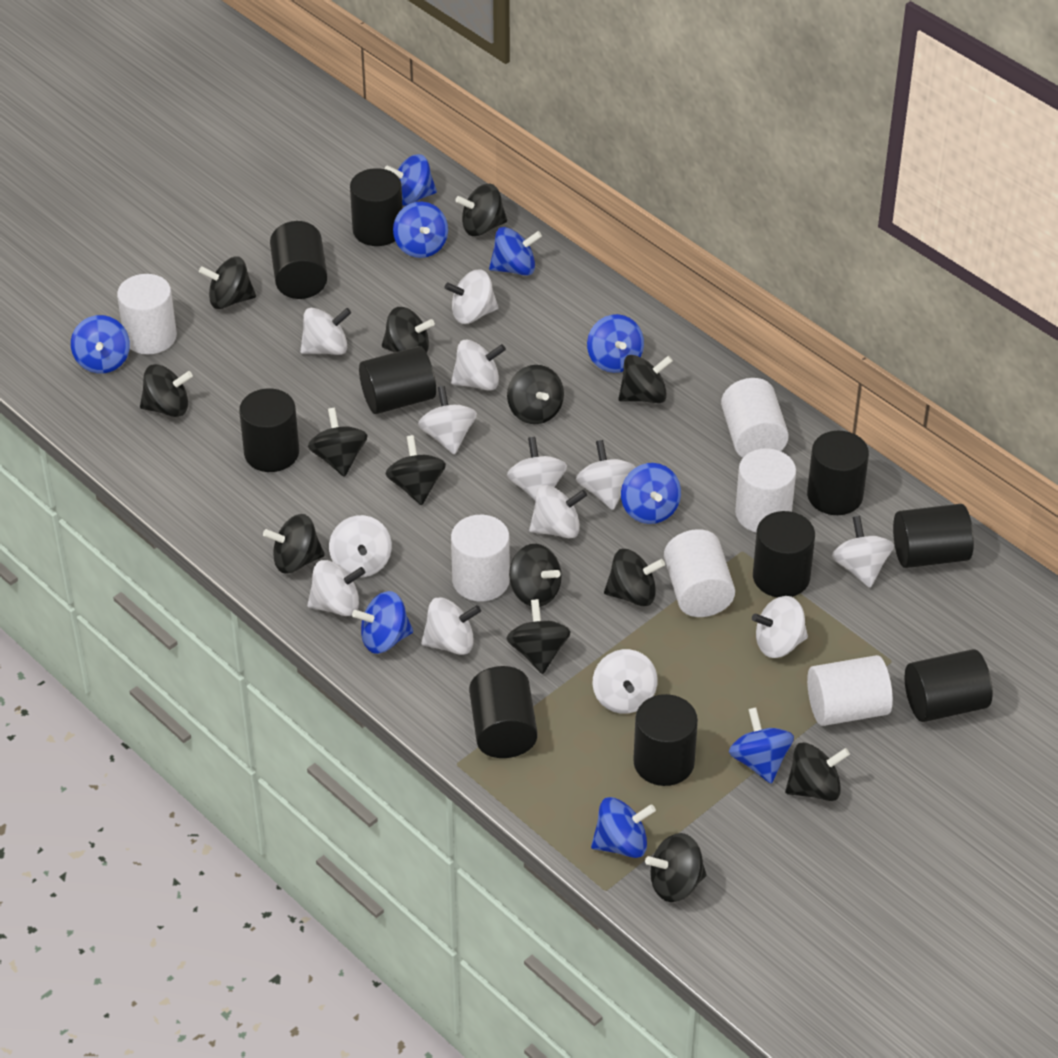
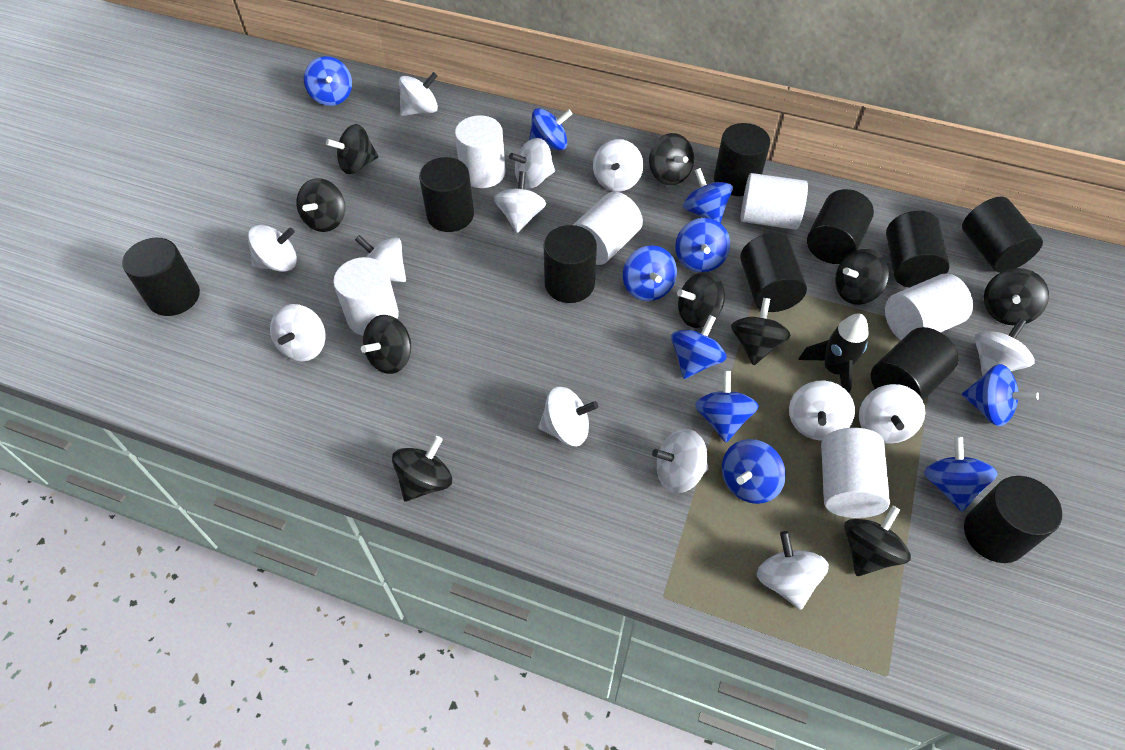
black rocket: 0 -> 1
black spinning top: 14 -> 10
blue spinning top: 9 -> 10

